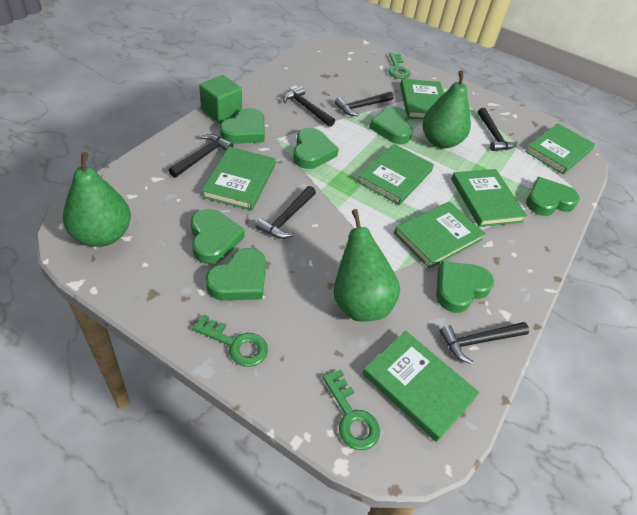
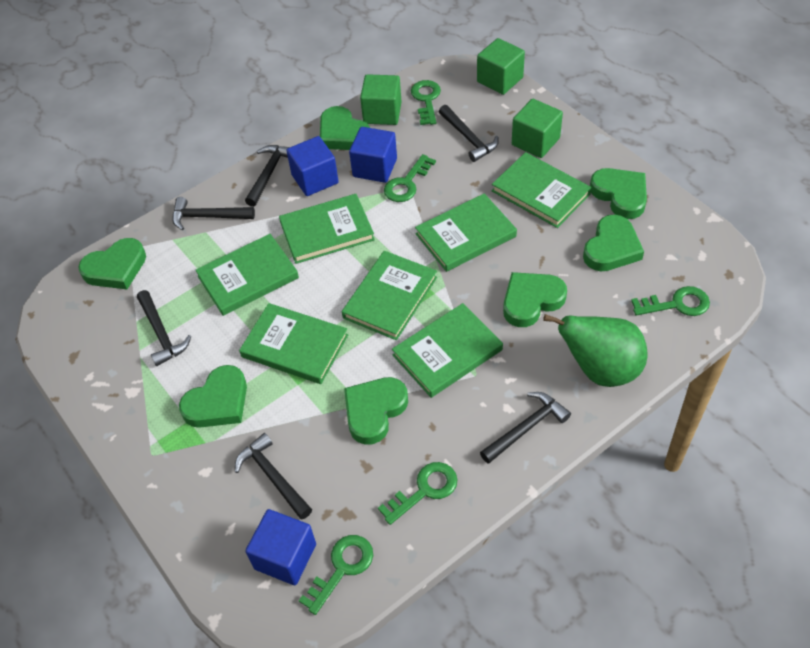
blue cube: 0 -> 3
green cube: 1 -> 3
green key: 3 -> 5
green pear: 3 -> 1

